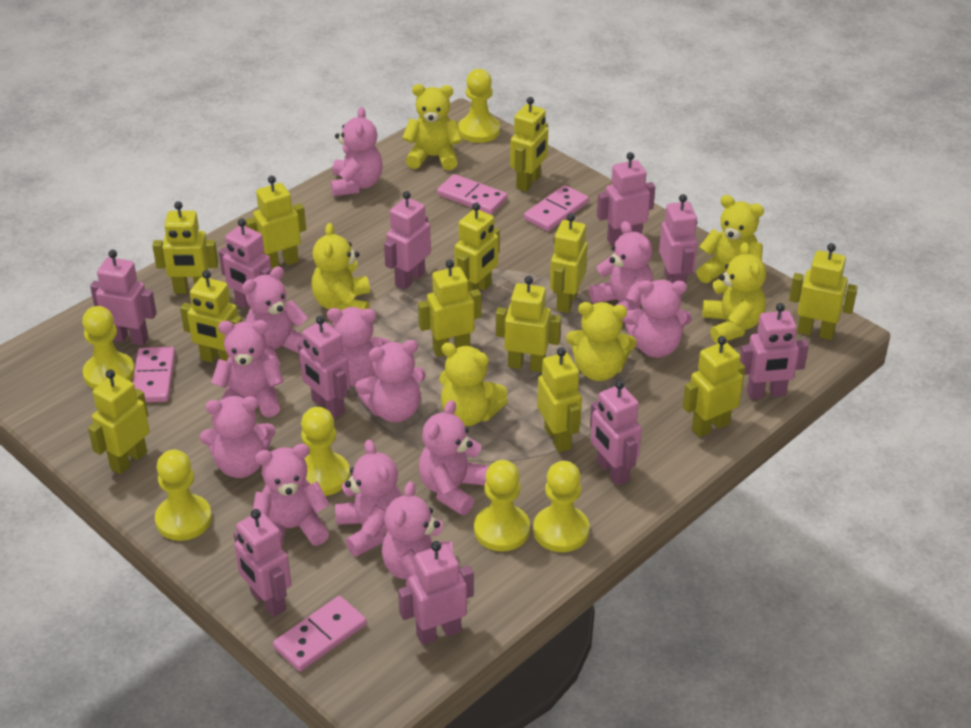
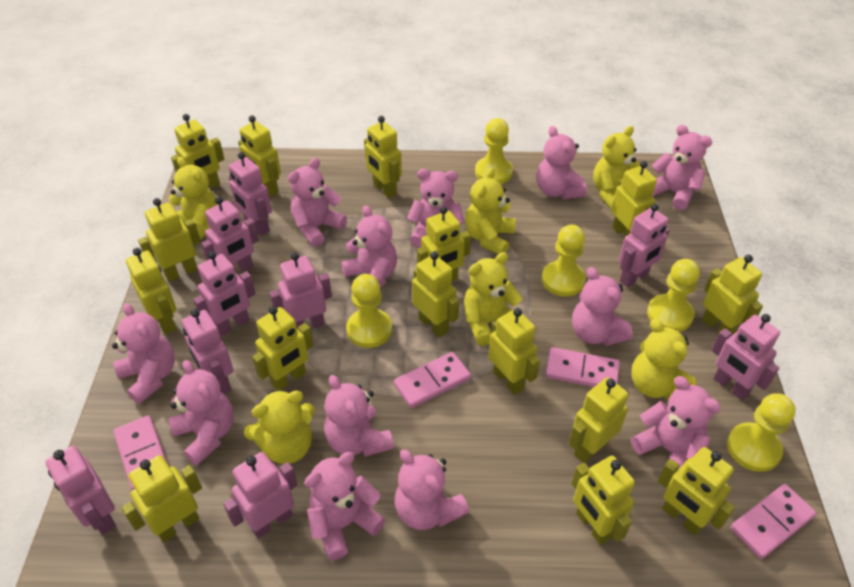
pink robot: 10 -> 9
yellow pawn: 6 -> 5
yellow robot: 12 -> 15

